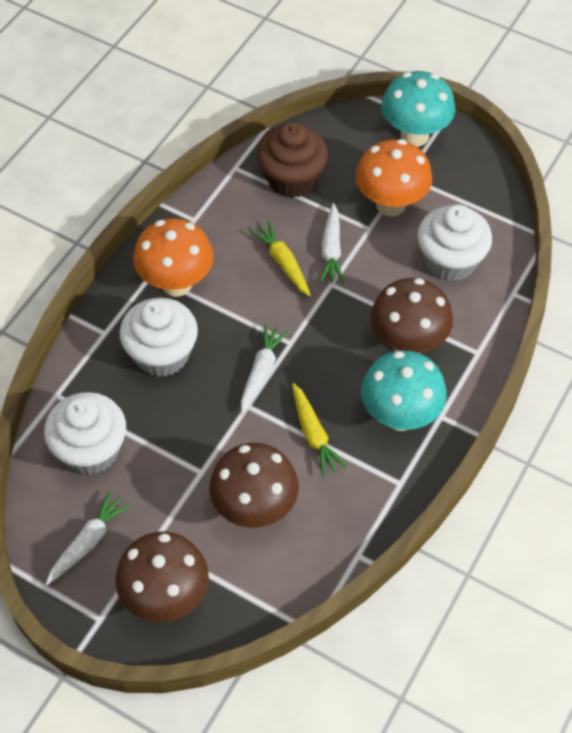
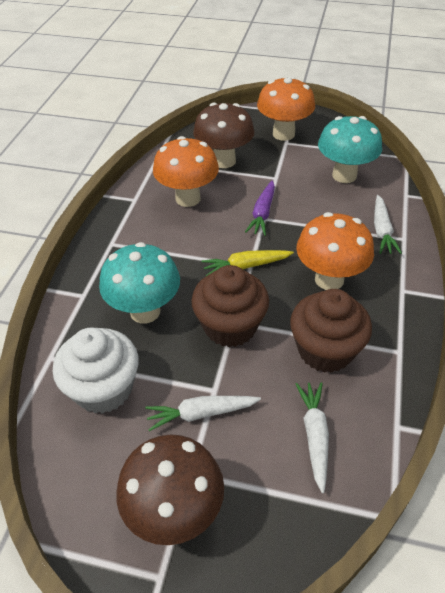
brown cupcake: 1 -> 2
brown mushroom: 3 -> 2
orange mushroom: 2 -> 3
purple carrot: 0 -> 1
white cupcake: 3 -> 1
yellow carrot: 2 -> 1

